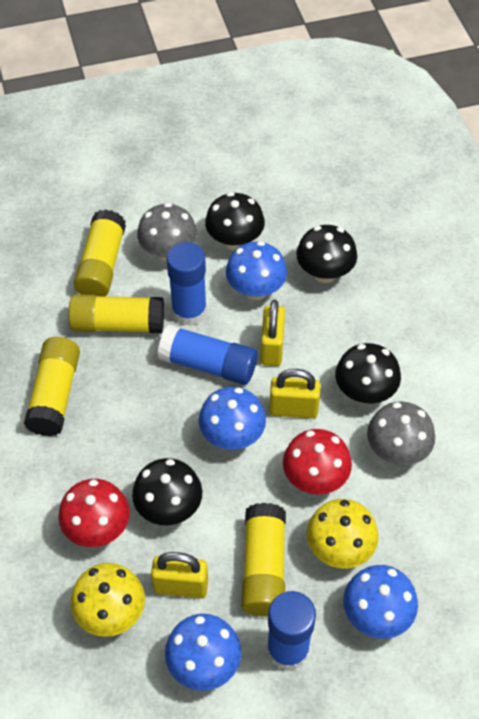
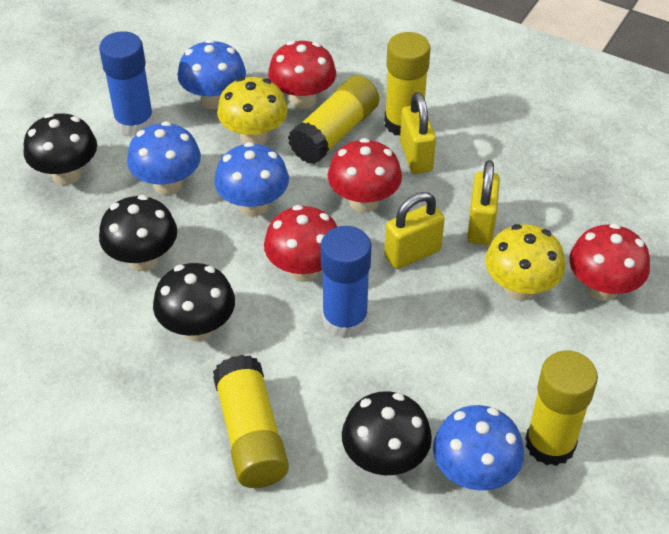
blue glue stick: 3 -> 2
grey mushroom: 2 -> 0
red mushroom: 2 -> 4

